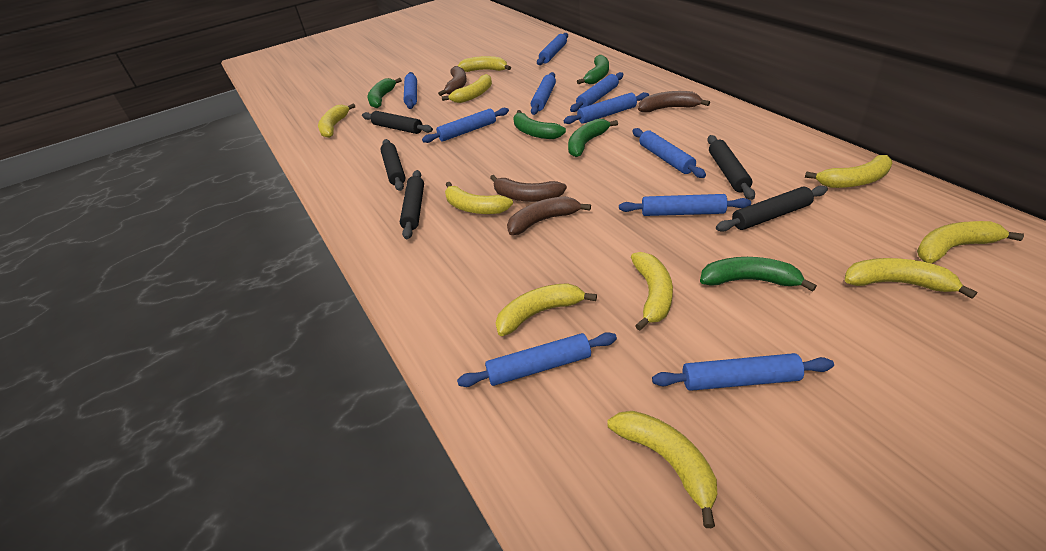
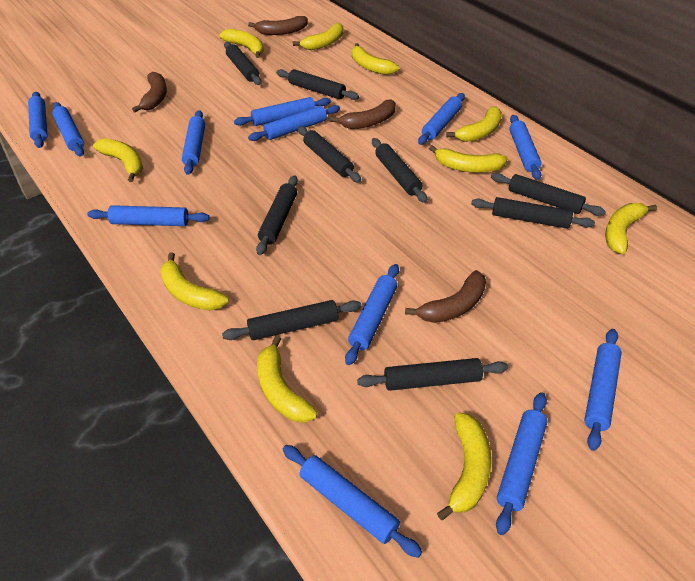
black rolling pin: 5 -> 9
blue rolling pin: 10 -> 12
green banana: 5 -> 0

